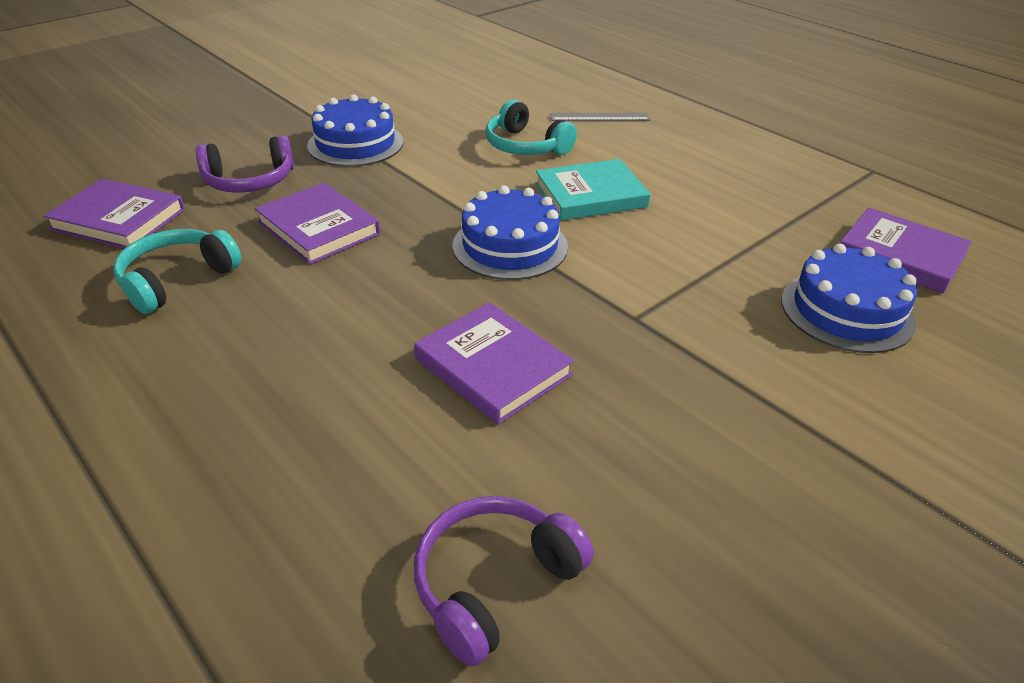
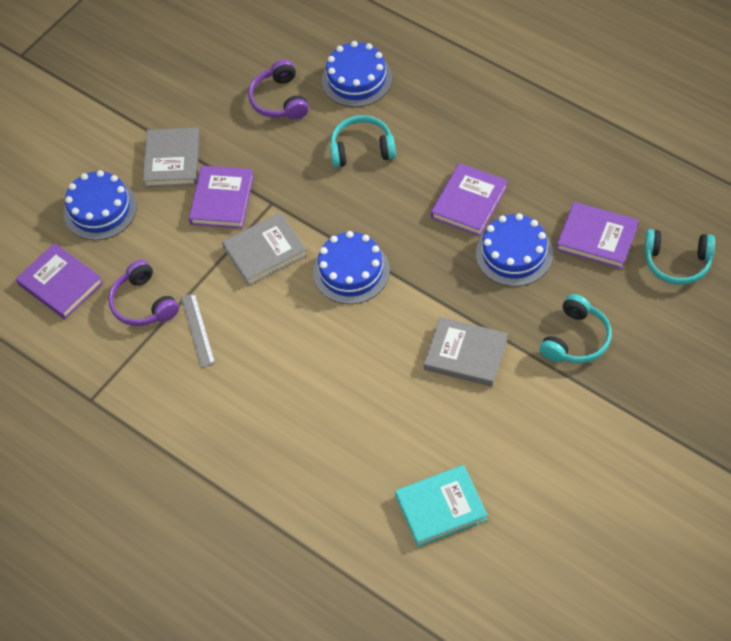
blue cake: 3 -> 4
grey book: 0 -> 3
turquoise headphones: 2 -> 3

